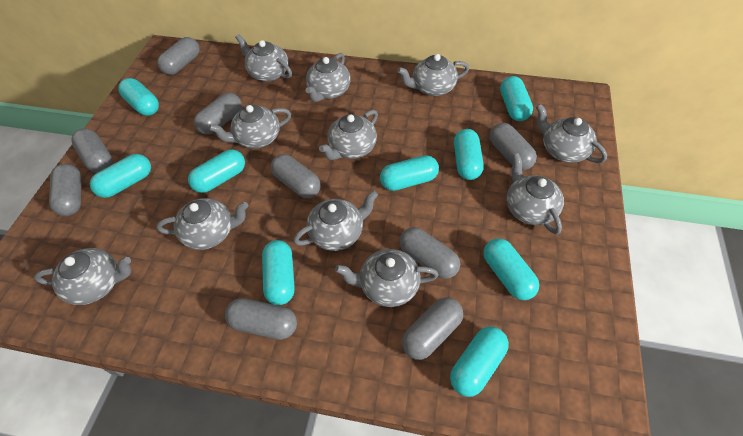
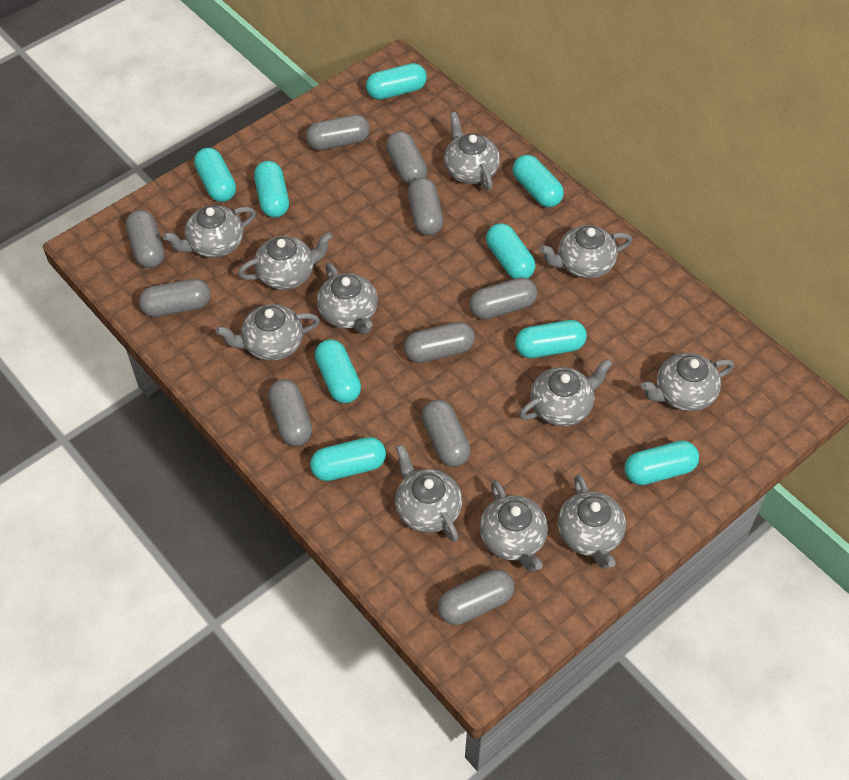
grey capsule: 9 -> 10

